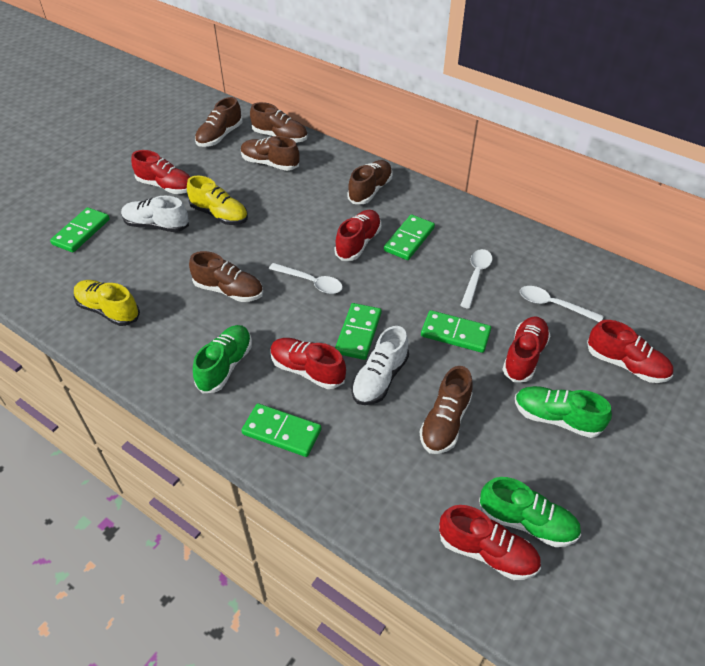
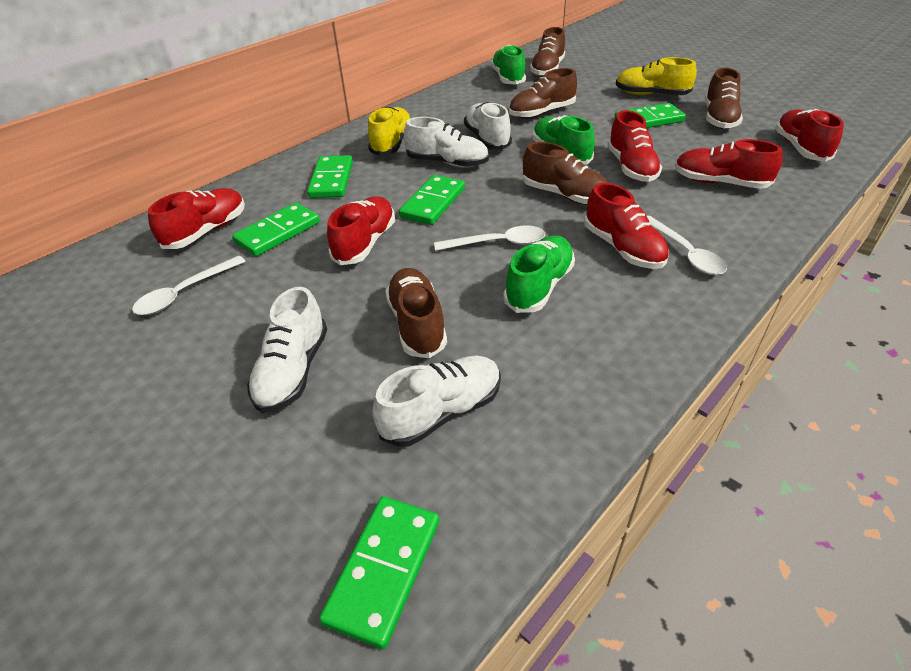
brown shoe: 6 -> 5
white shoe: 2 -> 4

